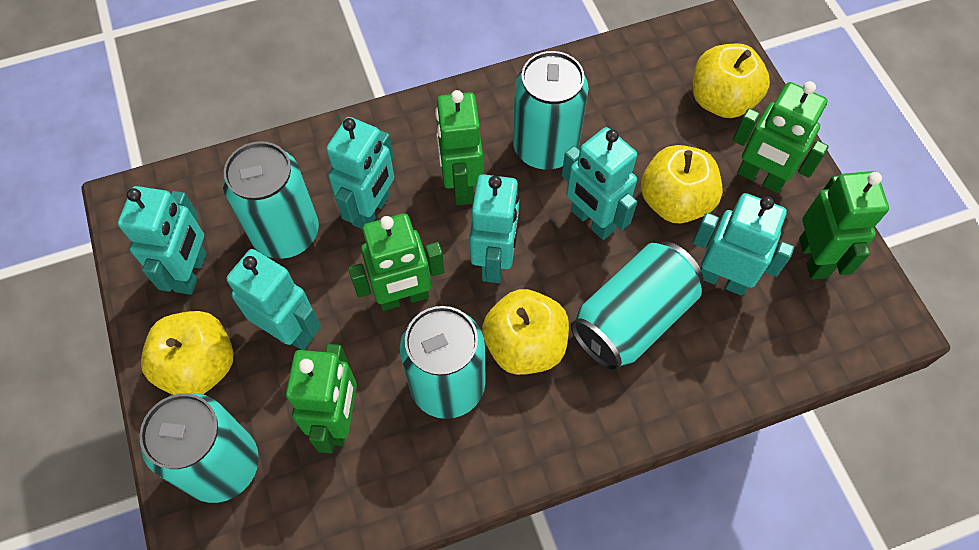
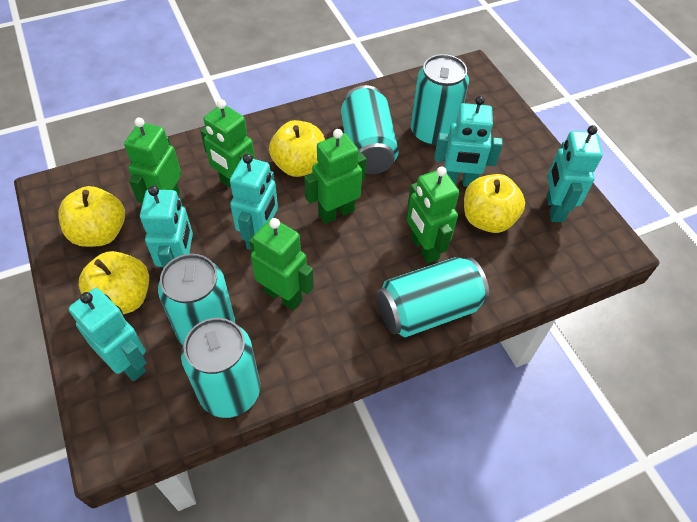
turquoise robot: 6 -> 5

